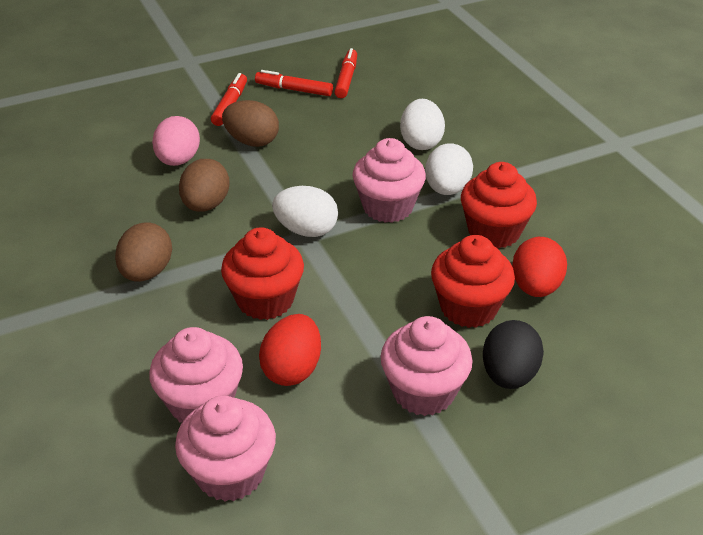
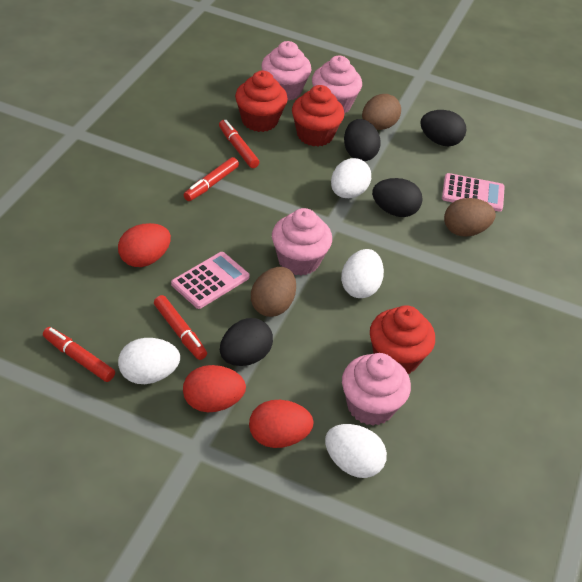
black egg: 1 -> 4
pink calculator: 0 -> 2
pink egg: 1 -> 0
red egg: 2 -> 3
red marker: 3 -> 4
white egg: 3 -> 4

